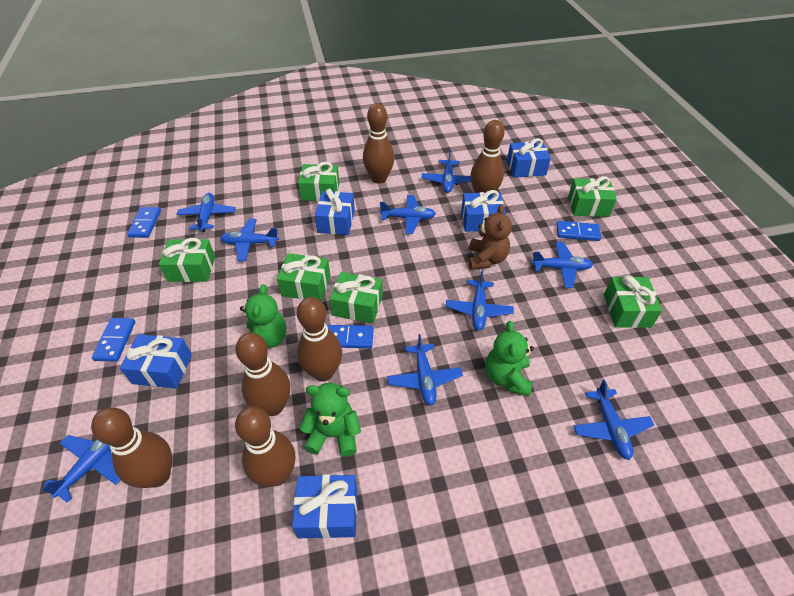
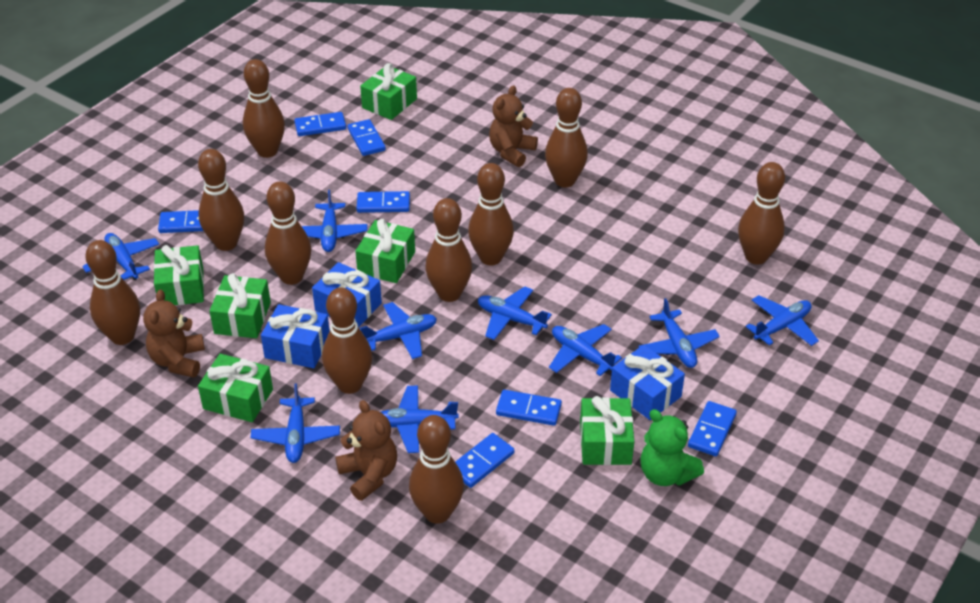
blue domino: 4 -> 7
blue gift: 5 -> 3
brown bowling pin: 6 -> 10
brown teddy bear: 1 -> 3
green teddy bear: 3 -> 1

